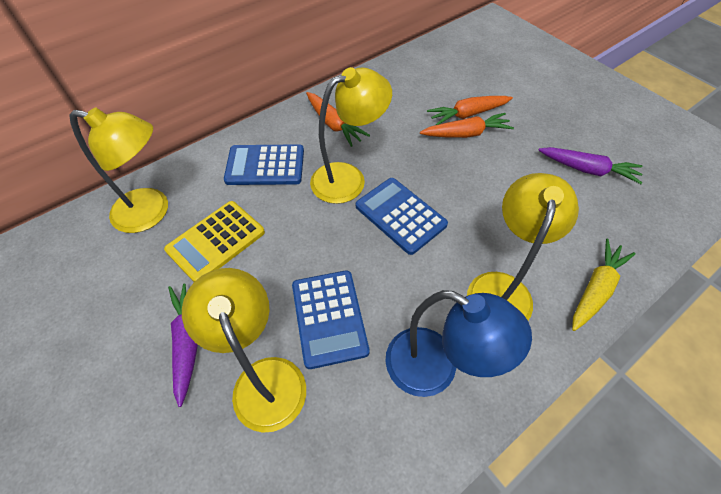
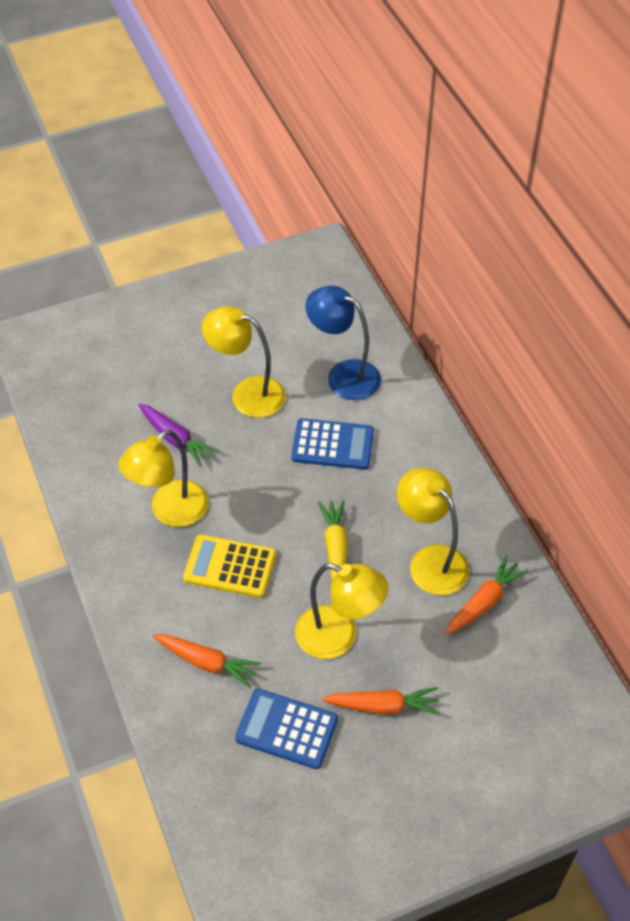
blue calculator: 3 -> 2
purple carrot: 2 -> 1

